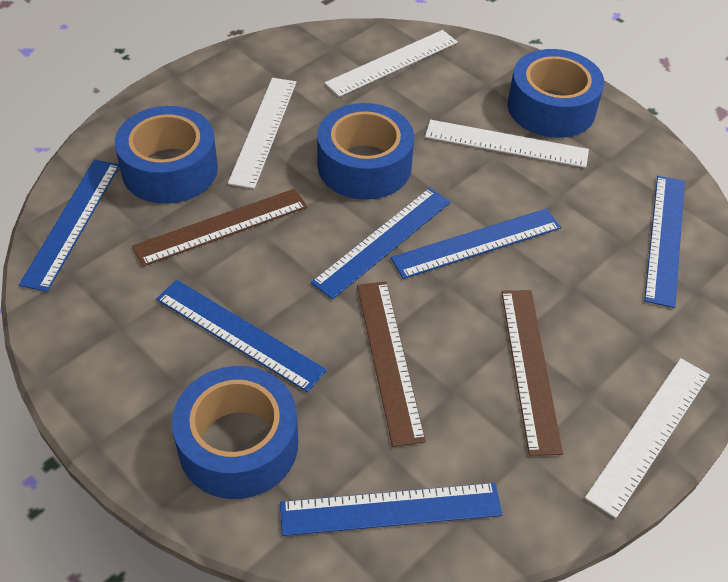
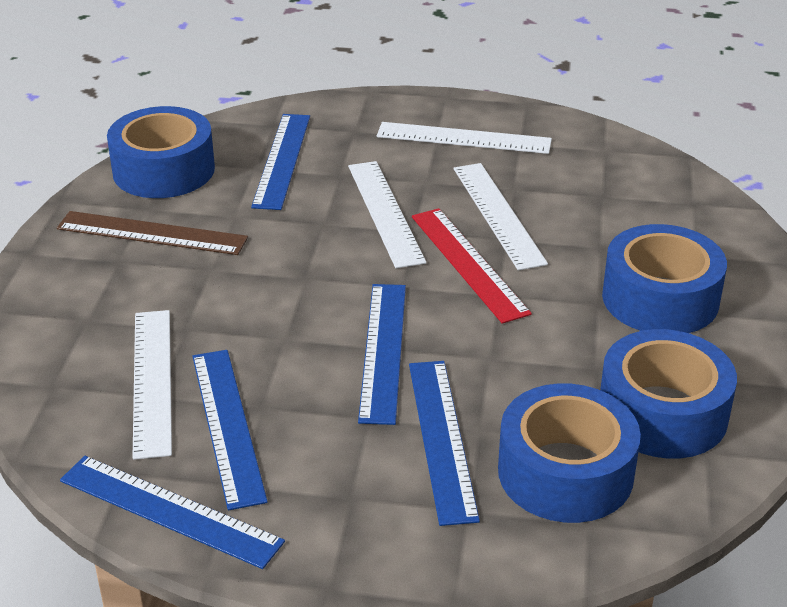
blue ruler: 6 -> 5
brown ruler: 3 -> 1
red ruler: 0 -> 1

